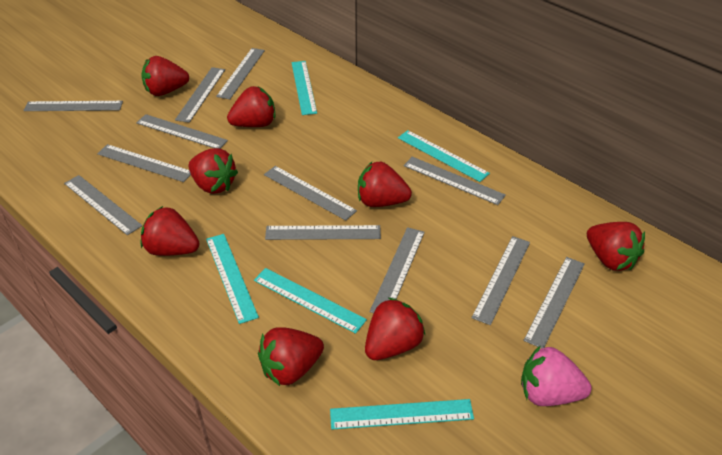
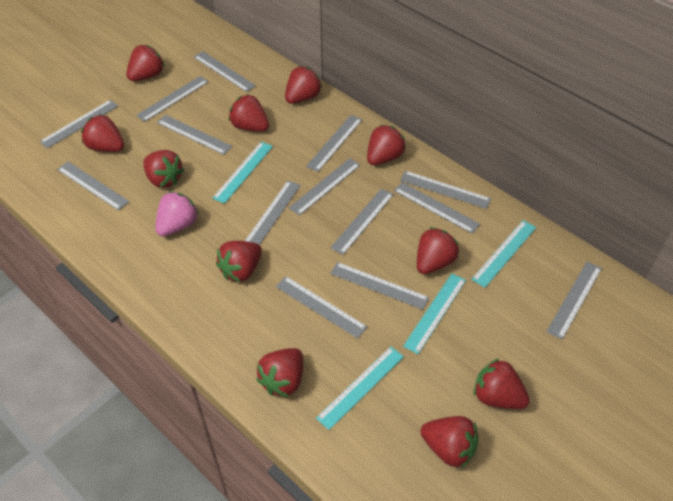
grey ruler: 12 -> 14
red strawberry: 8 -> 11
turquoise ruler: 5 -> 4

